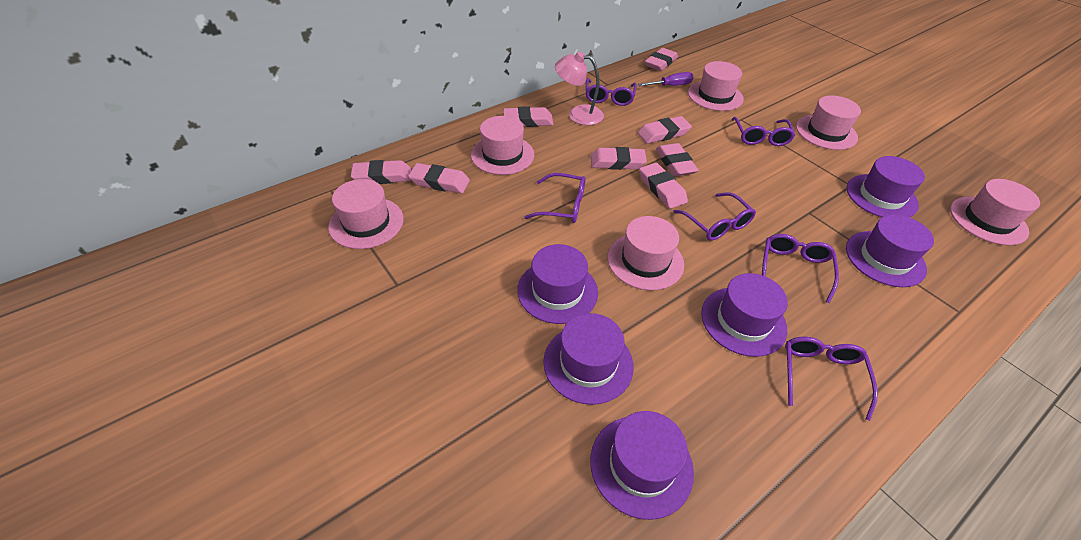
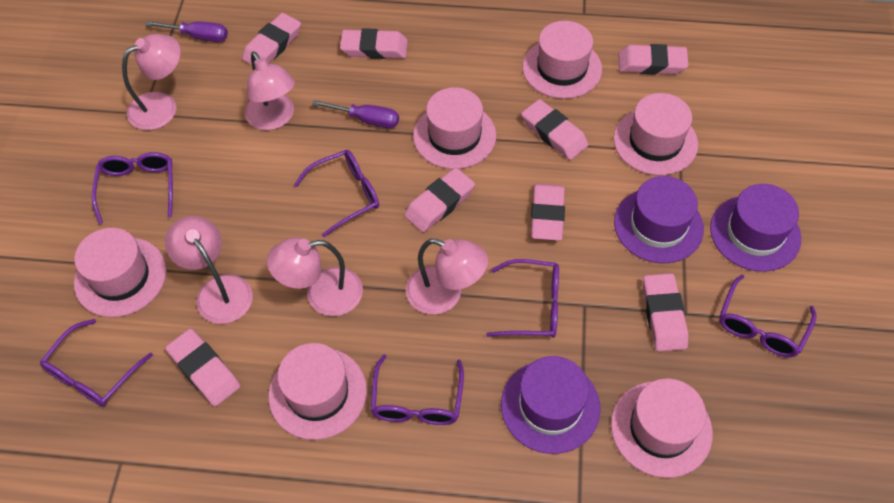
pink lamp: 1 -> 5
purple hat: 6 -> 3
purple screwdriver: 1 -> 2

